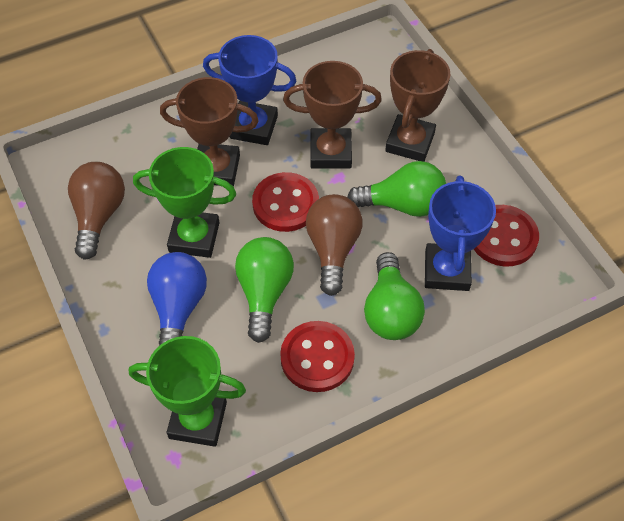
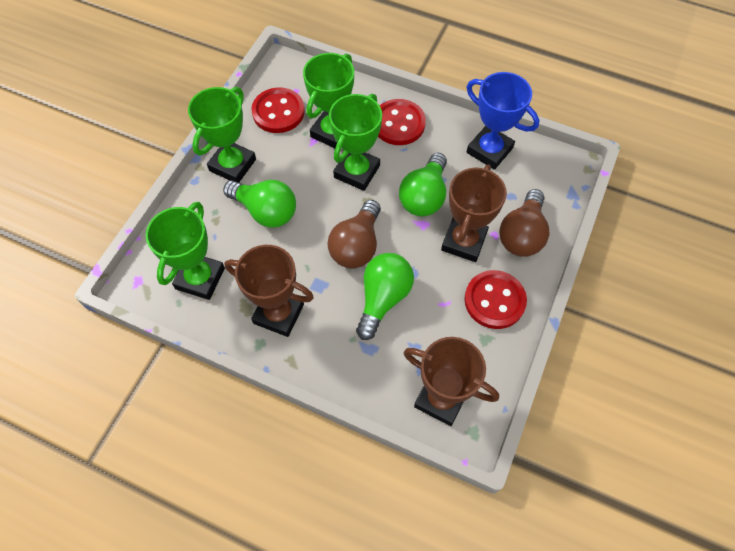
blue light bulb: 1 -> 0
blue trophy: 2 -> 1
green trophy: 2 -> 4

